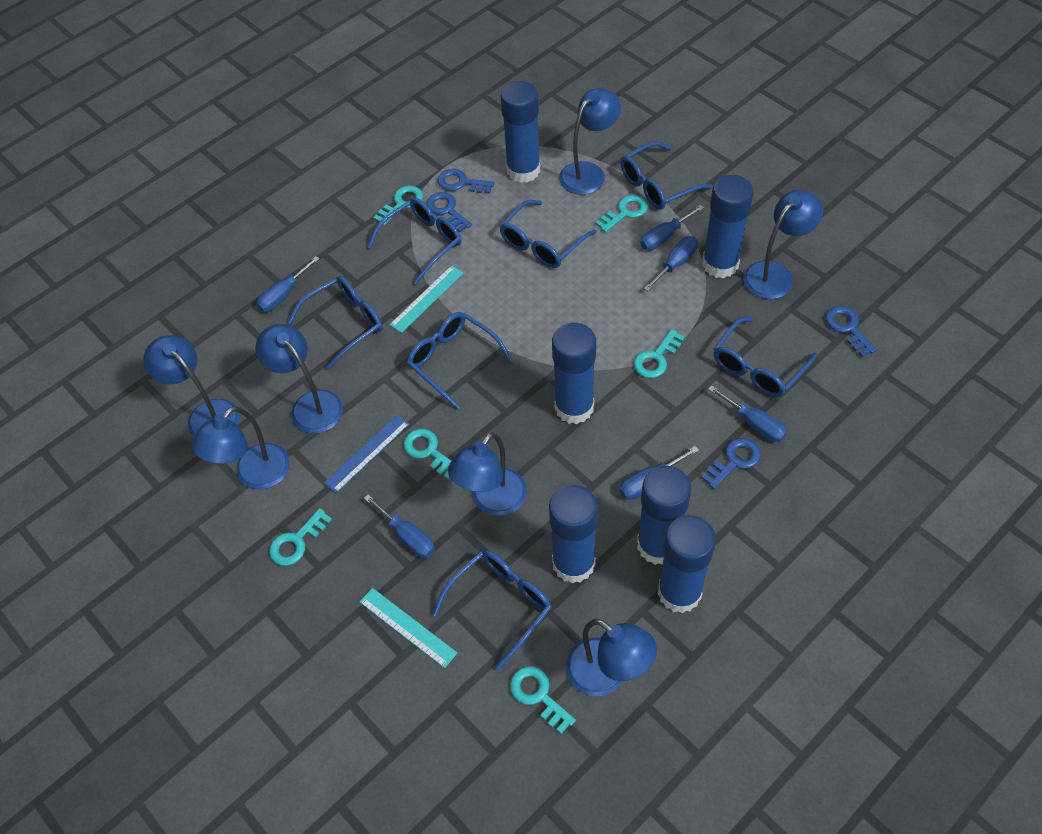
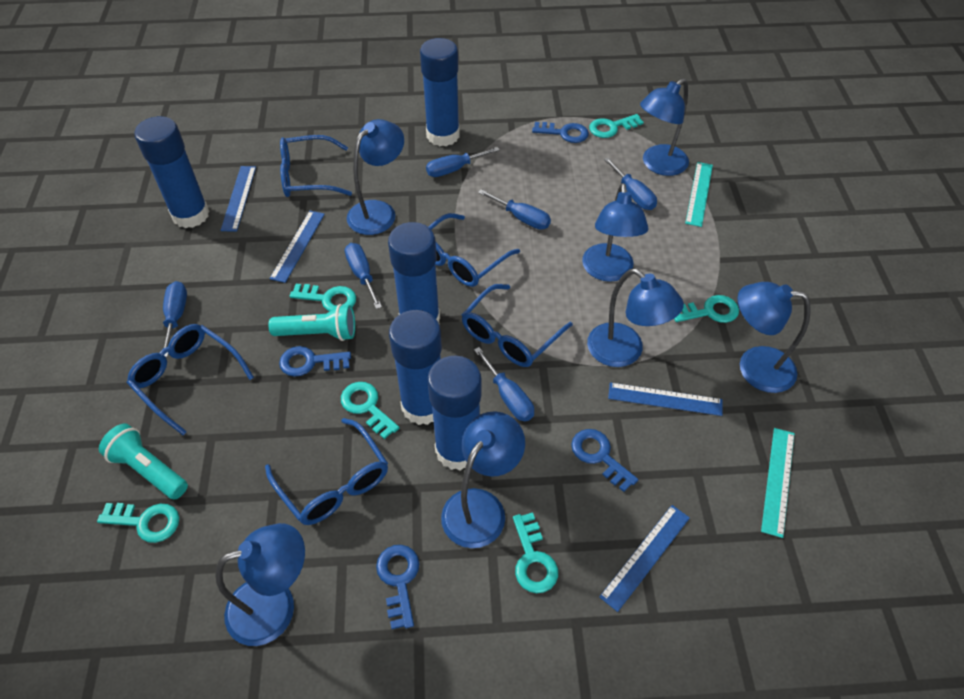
blue glasses: 7 -> 5
blue glue stick: 6 -> 5
blue ruler: 1 -> 4
turquoise flashlight: 0 -> 2

